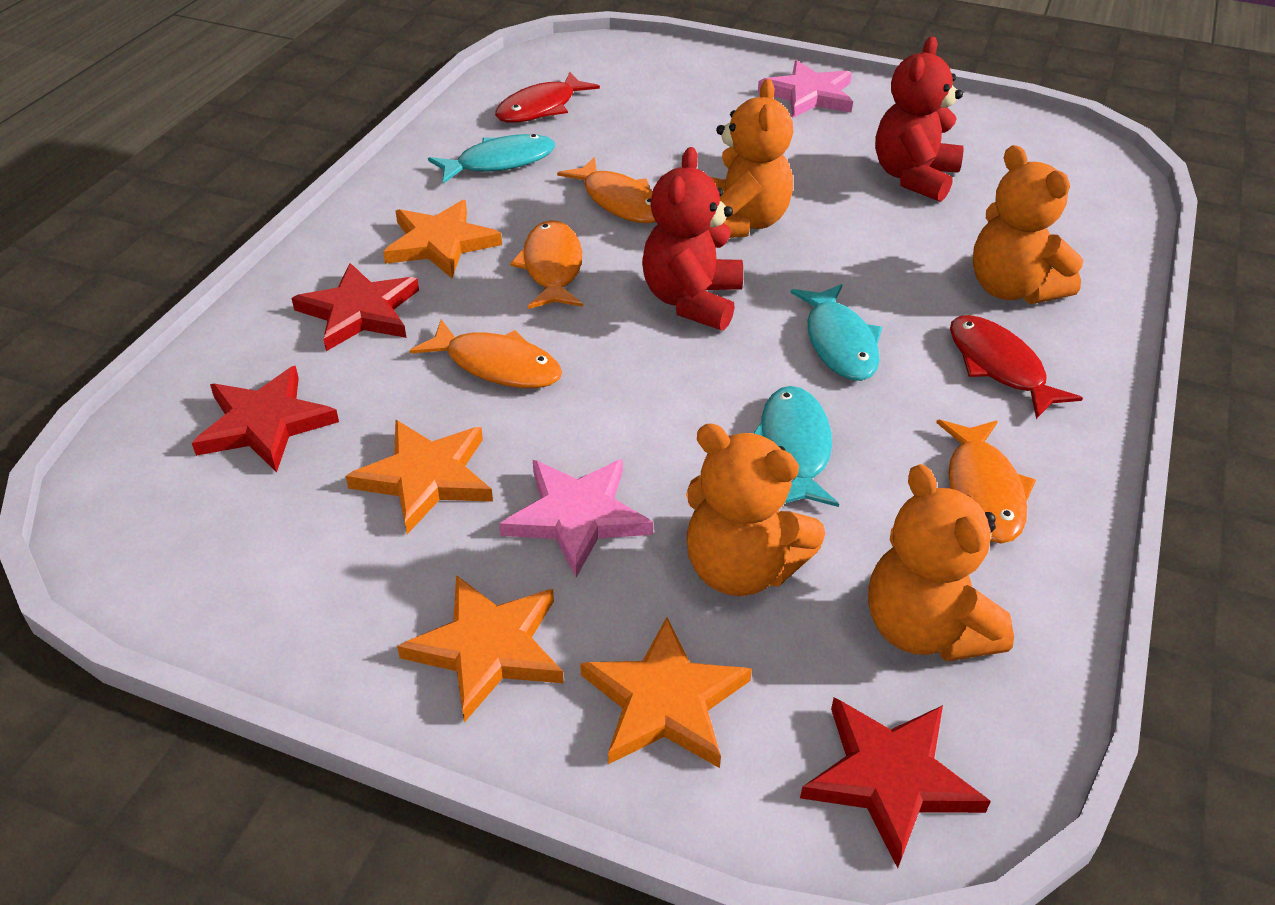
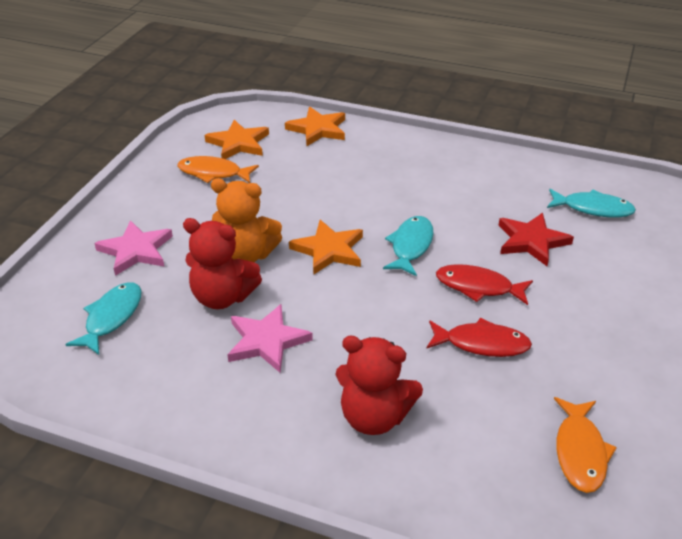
orange fish: 4 -> 2
orange star: 4 -> 3
orange teddy bear: 4 -> 1
red star: 3 -> 1

